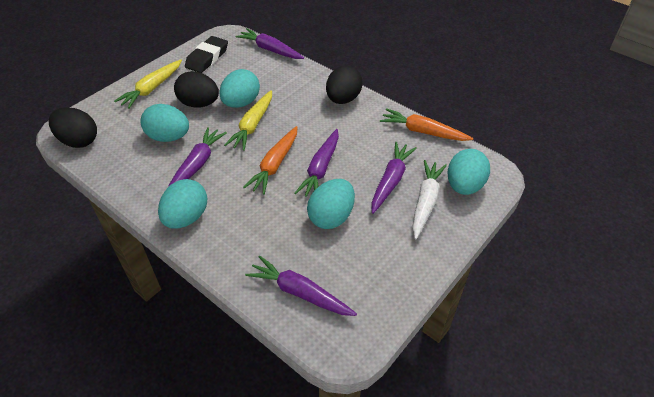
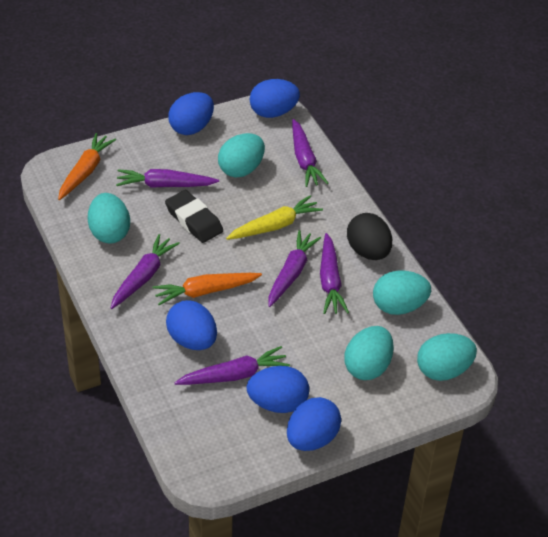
black egg: 3 -> 1
blue egg: 0 -> 5
purple carrot: 5 -> 6
white carrot: 1 -> 0
yellow carrot: 2 -> 1

